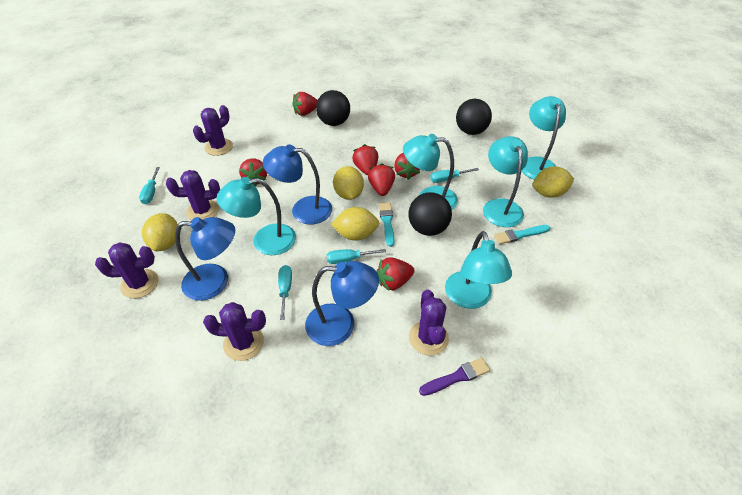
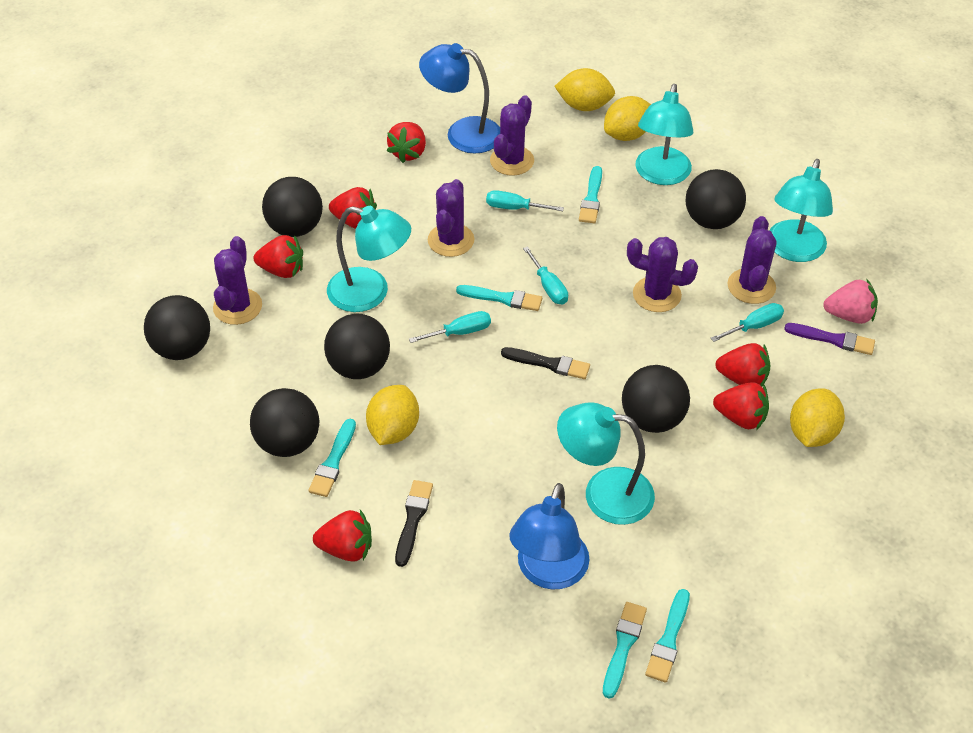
black ball: 3 -> 6
black brush: 0 -> 2
blue lamp: 3 -> 2
pink strawberry: 0 -> 1
turquoise brush: 2 -> 5
turquoise lamp: 5 -> 4

